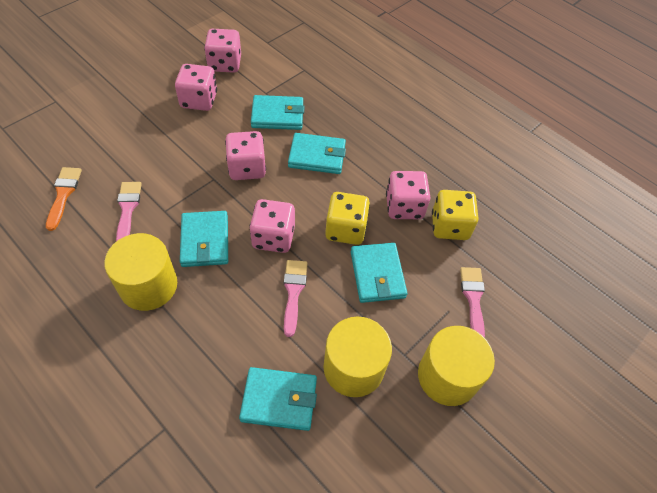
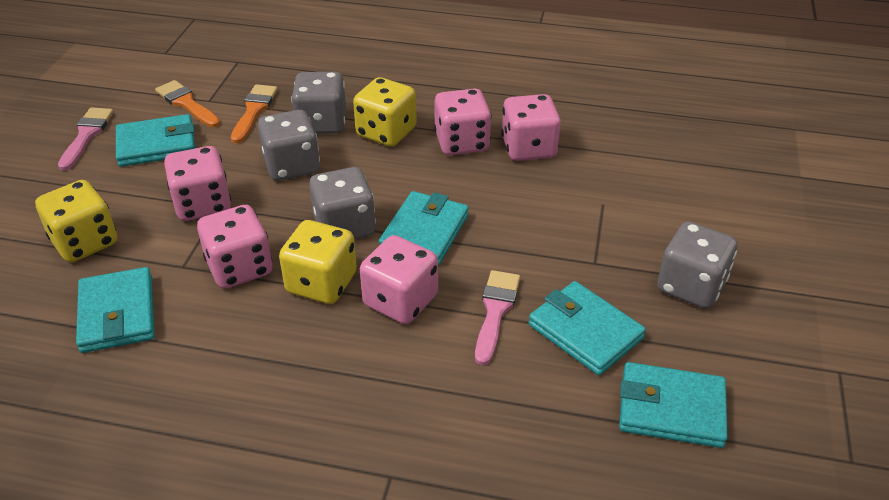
grey dice: 0 -> 4
orange brush: 1 -> 2
pink brush: 3 -> 2
yellow cylinder: 3 -> 0
yellow dice: 2 -> 3

